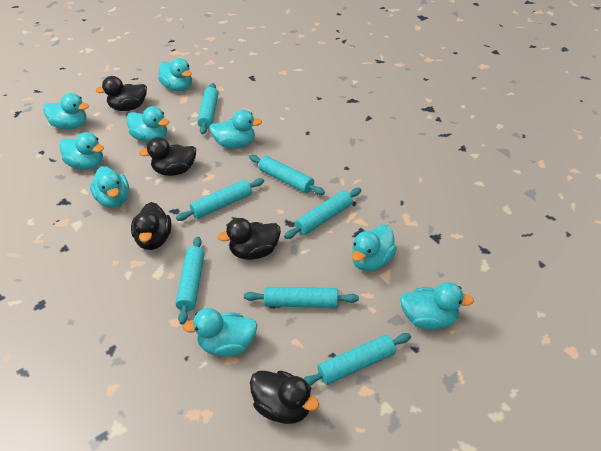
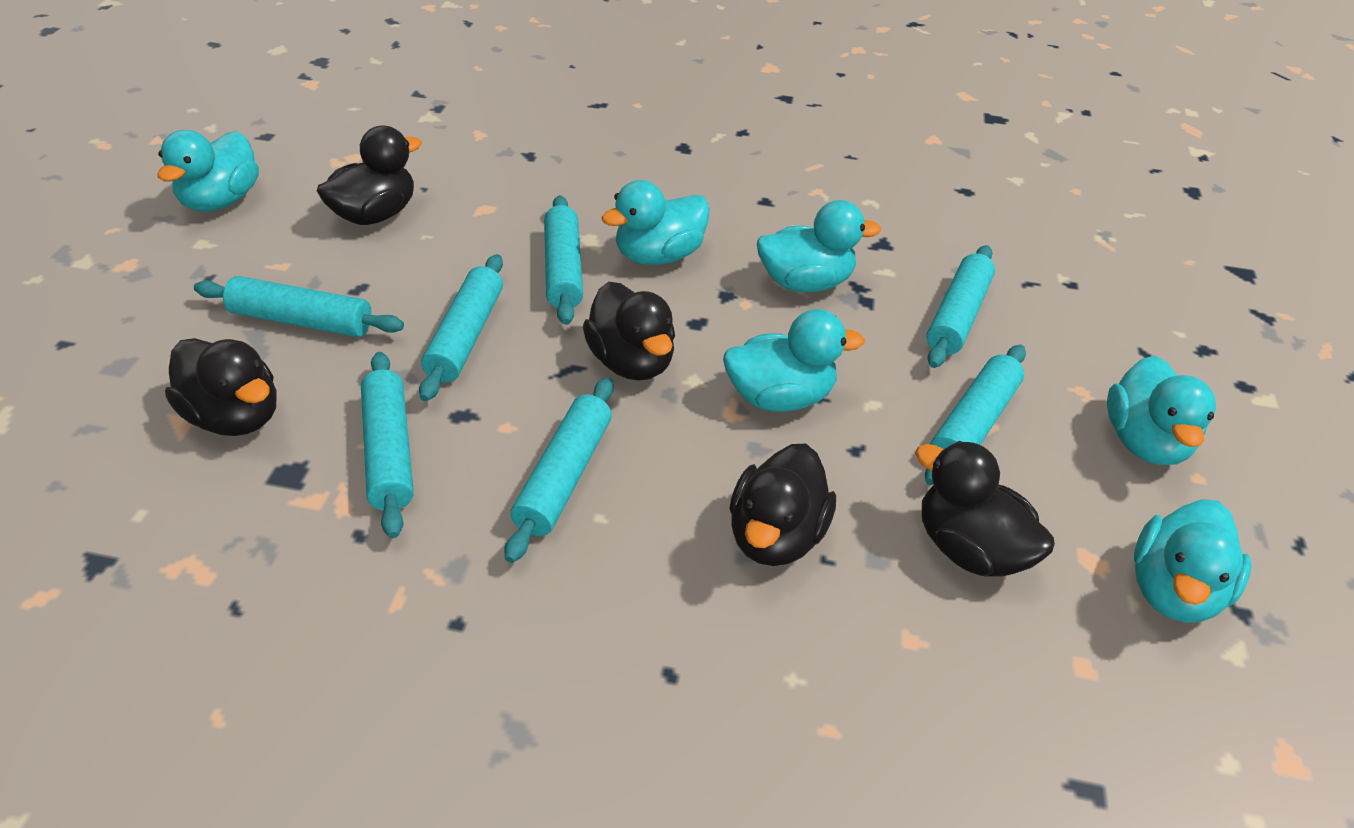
turquoise duck: 9 -> 6

